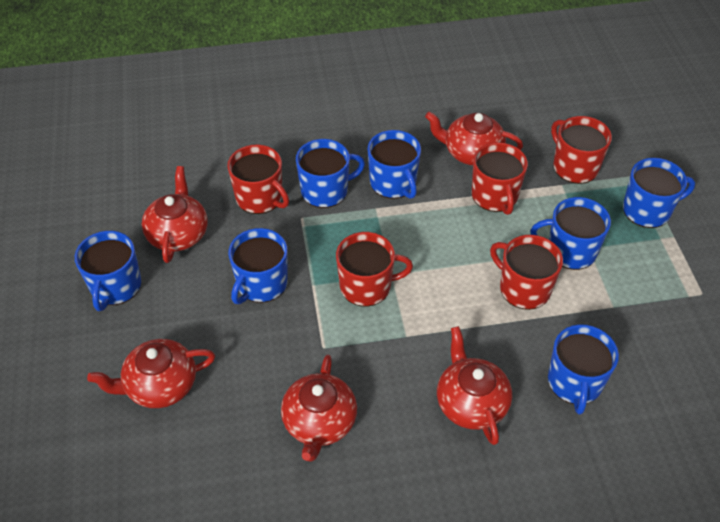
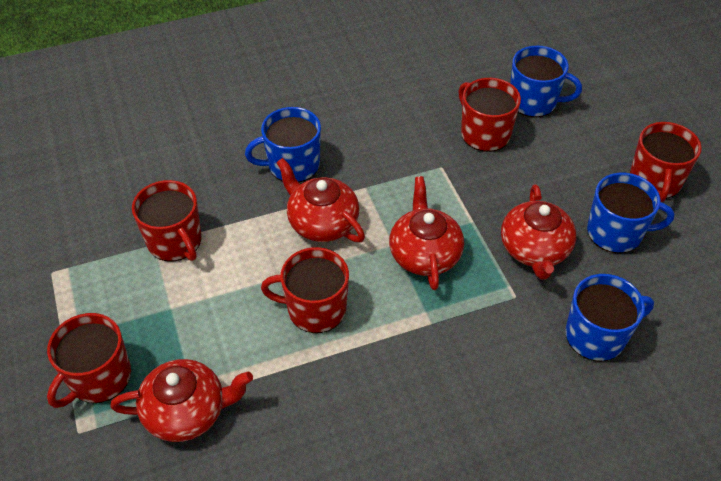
blue mug: 7 -> 4
red teapot: 5 -> 4

